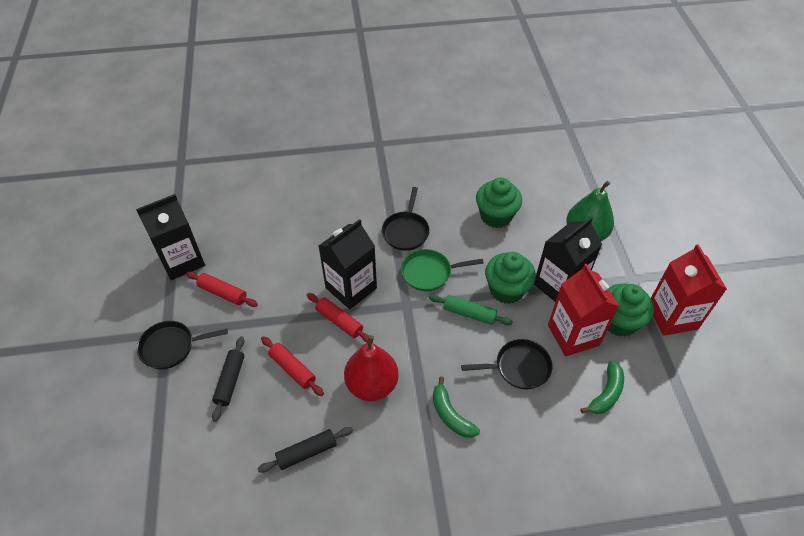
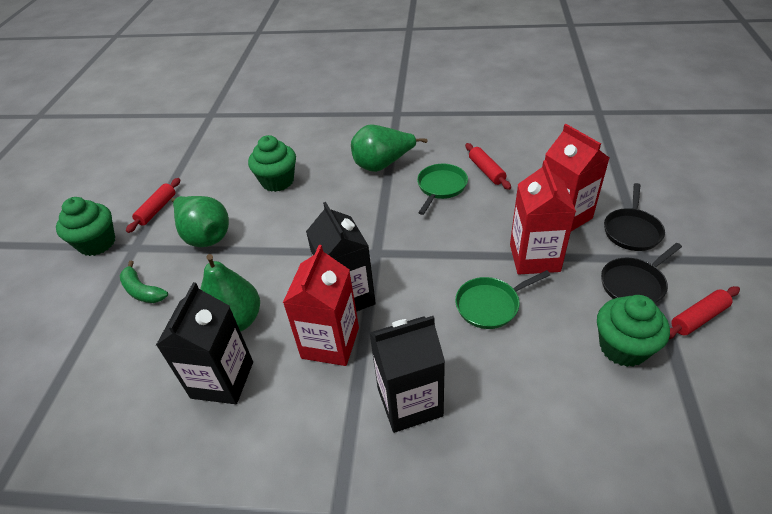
black pan: 3 -> 2
black rolling pin: 2 -> 0
green banana: 2 -> 1
green pan: 1 -> 2
green pear: 1 -> 3
green rolling pin: 1 -> 0
red carton: 2 -> 3
red pear: 1 -> 0

